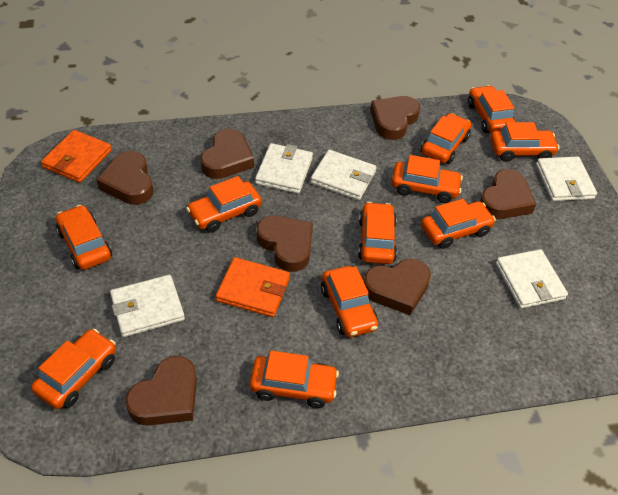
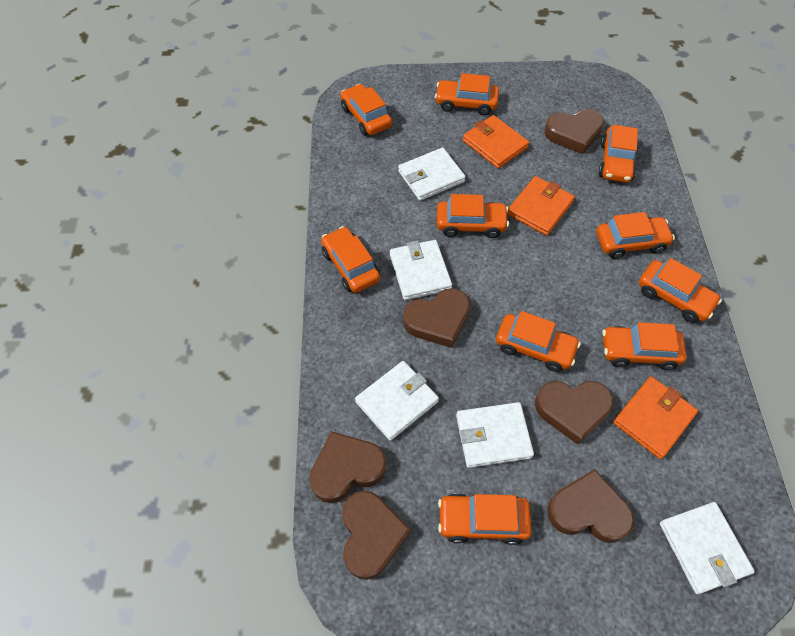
brown heart: 7 -> 6
orange car: 11 -> 10
orange wallet: 2 -> 3

